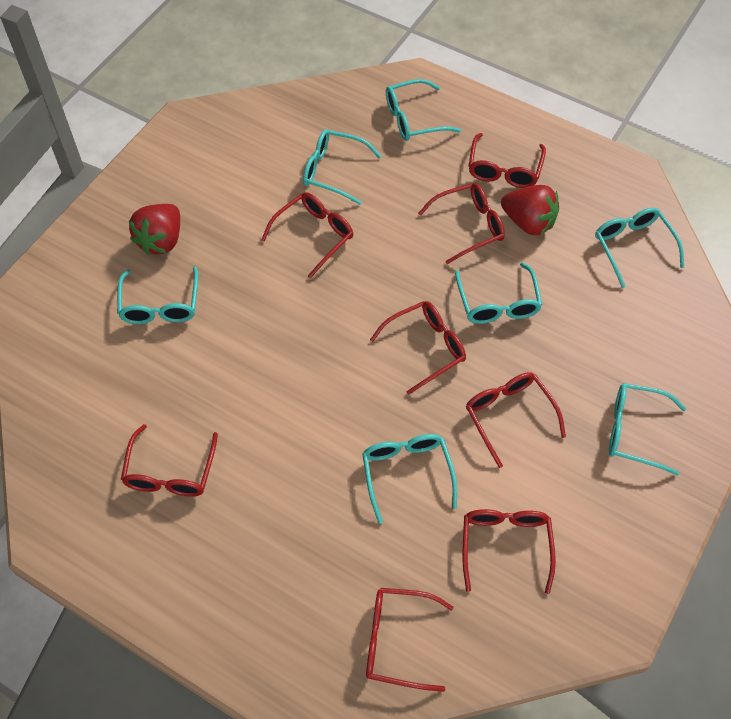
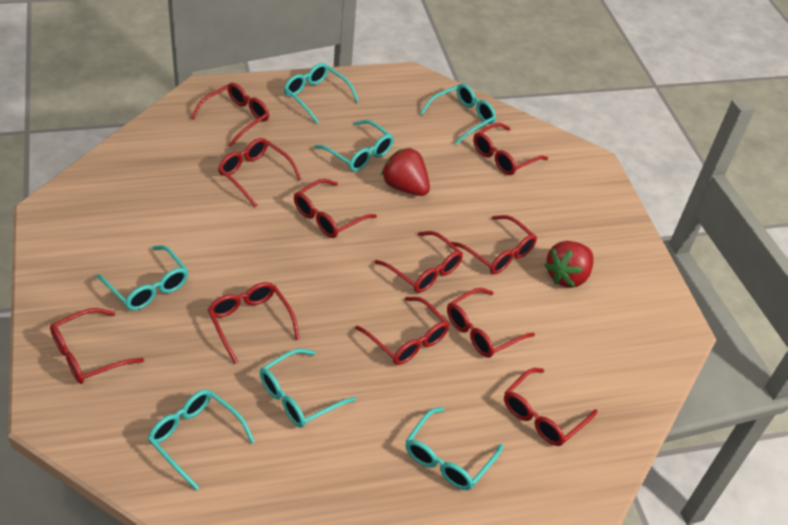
red glasses: 8 -> 11

